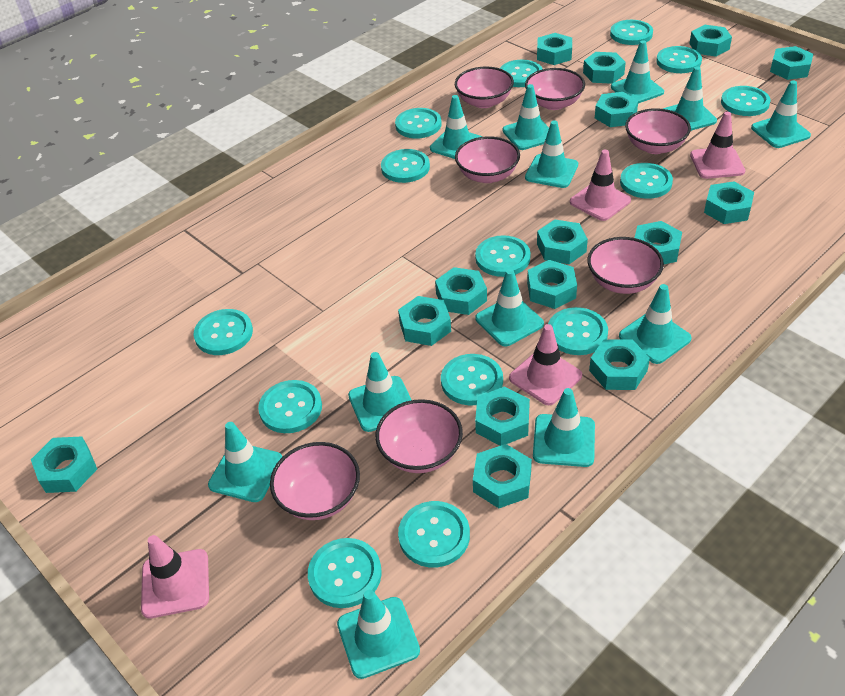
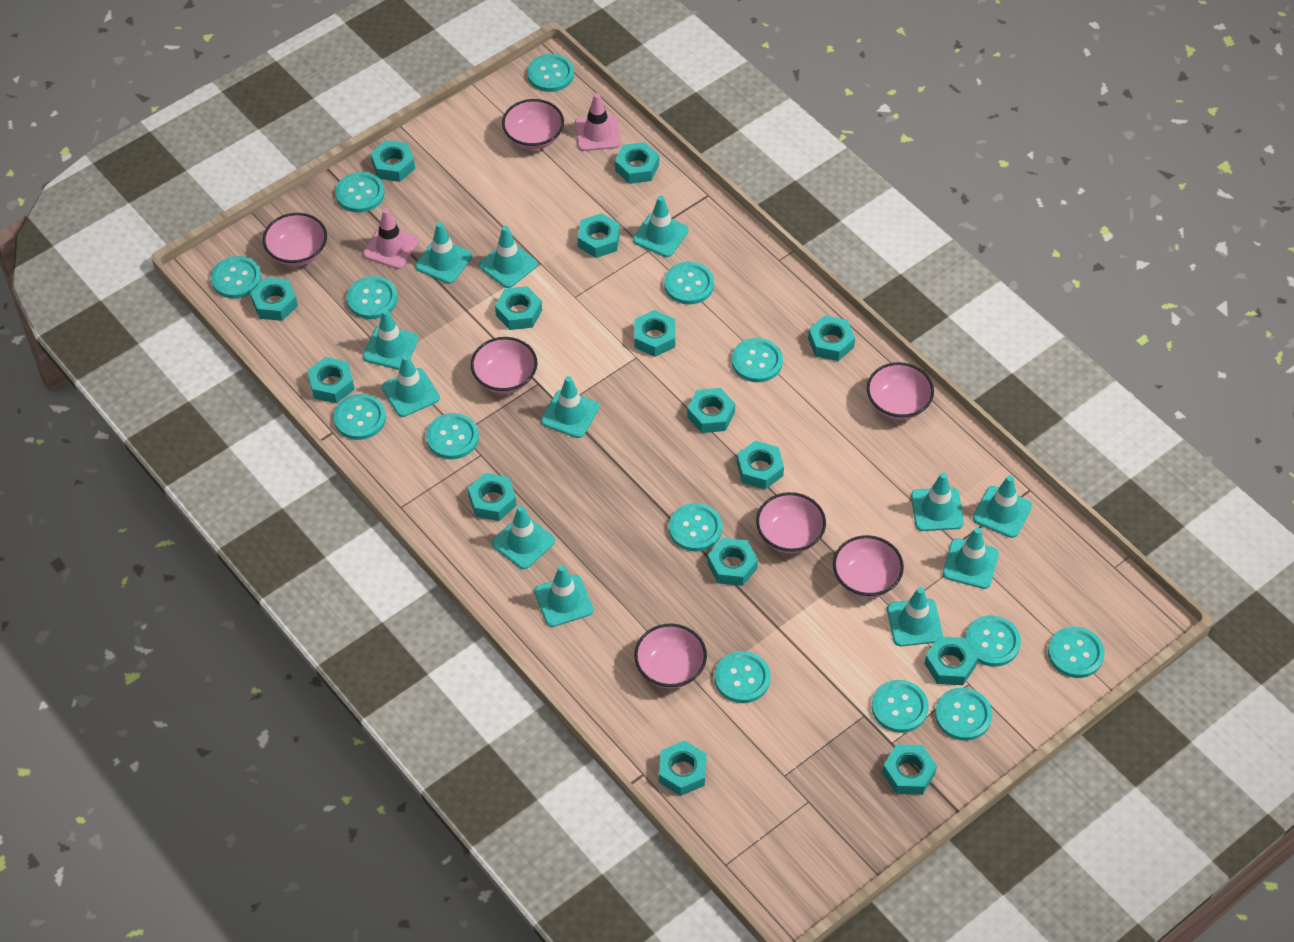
pink traffic cone: 4 -> 2

